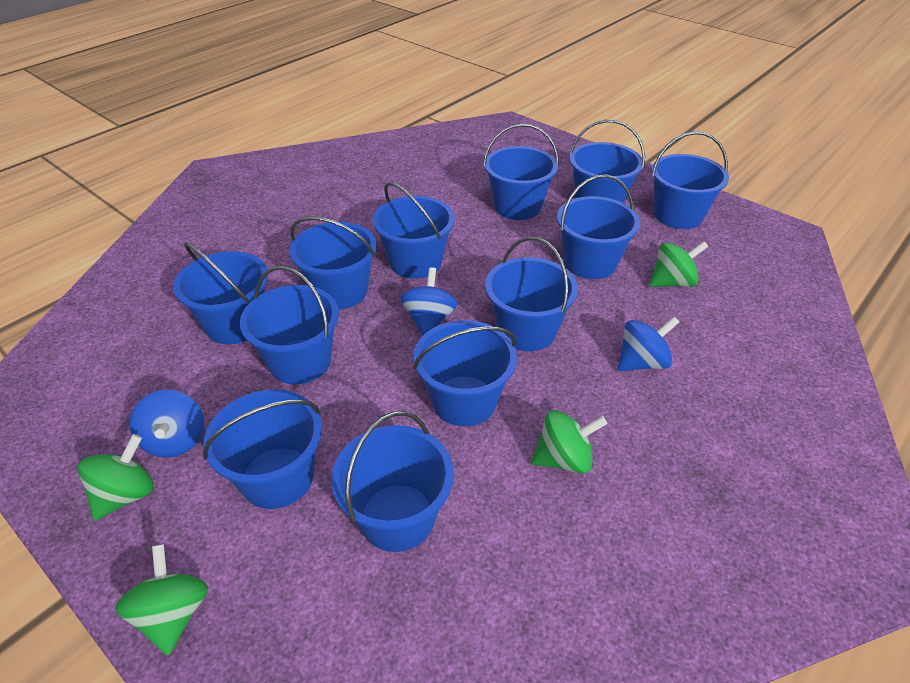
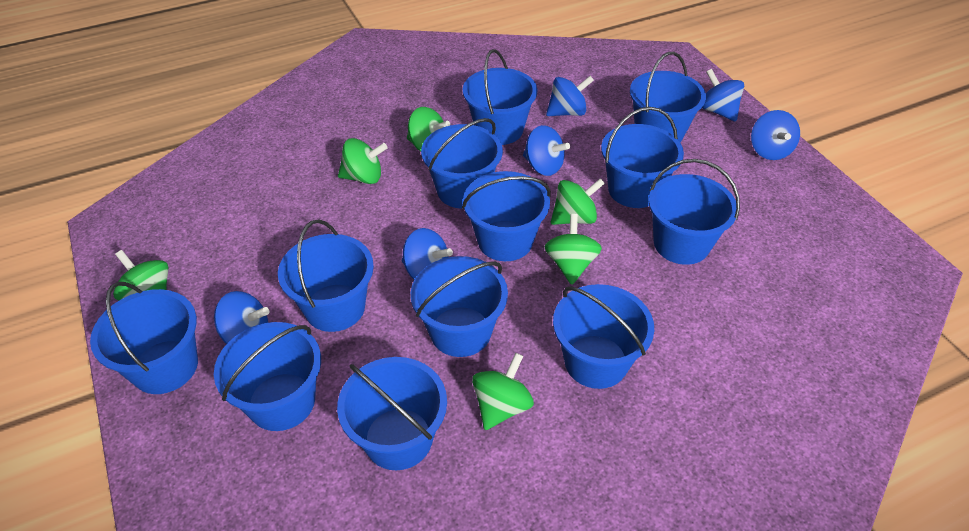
blue spinning top: 3 -> 6
green spinning top: 4 -> 6

